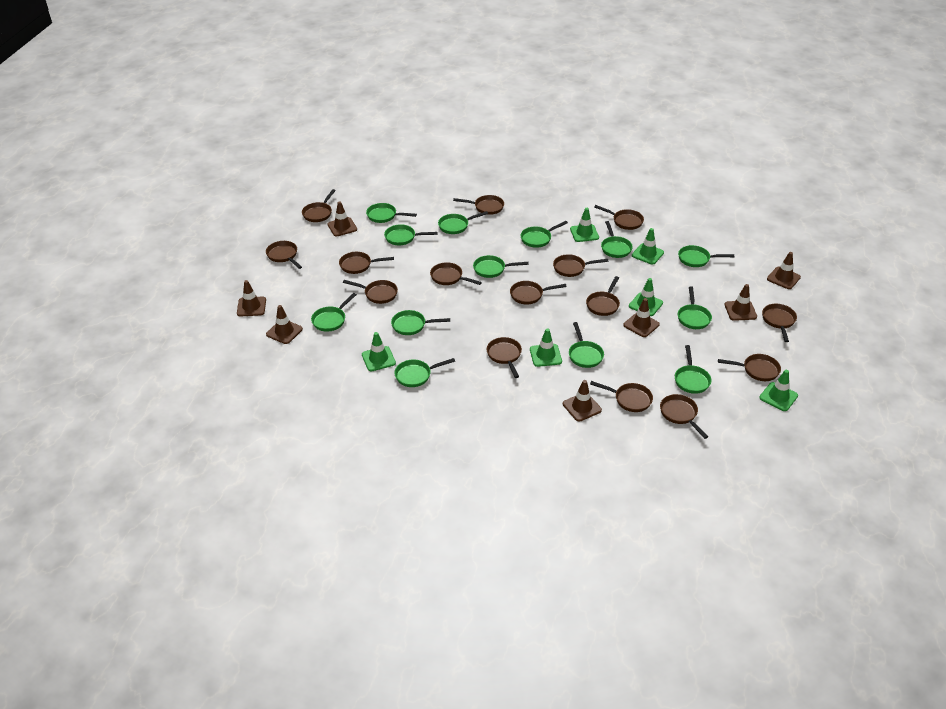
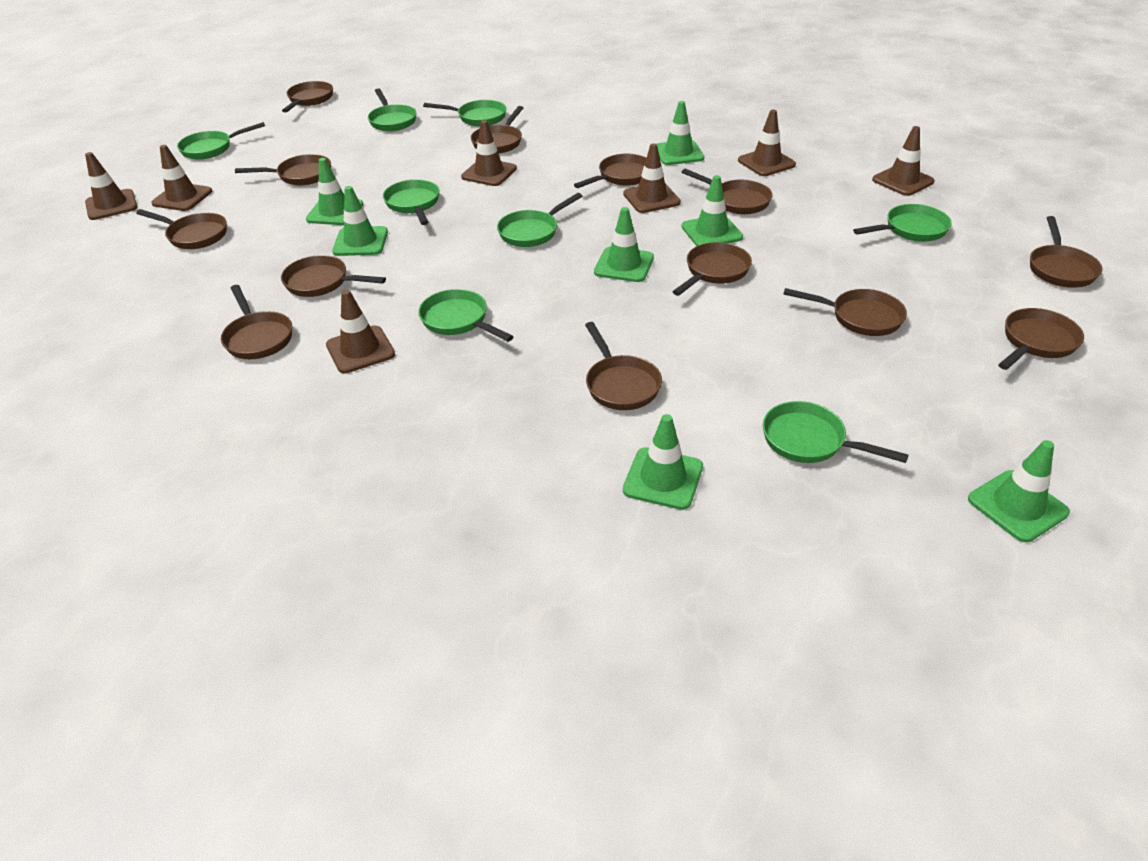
brown pan: 15 -> 13
green pan: 13 -> 8
green traffic cone: 6 -> 7

